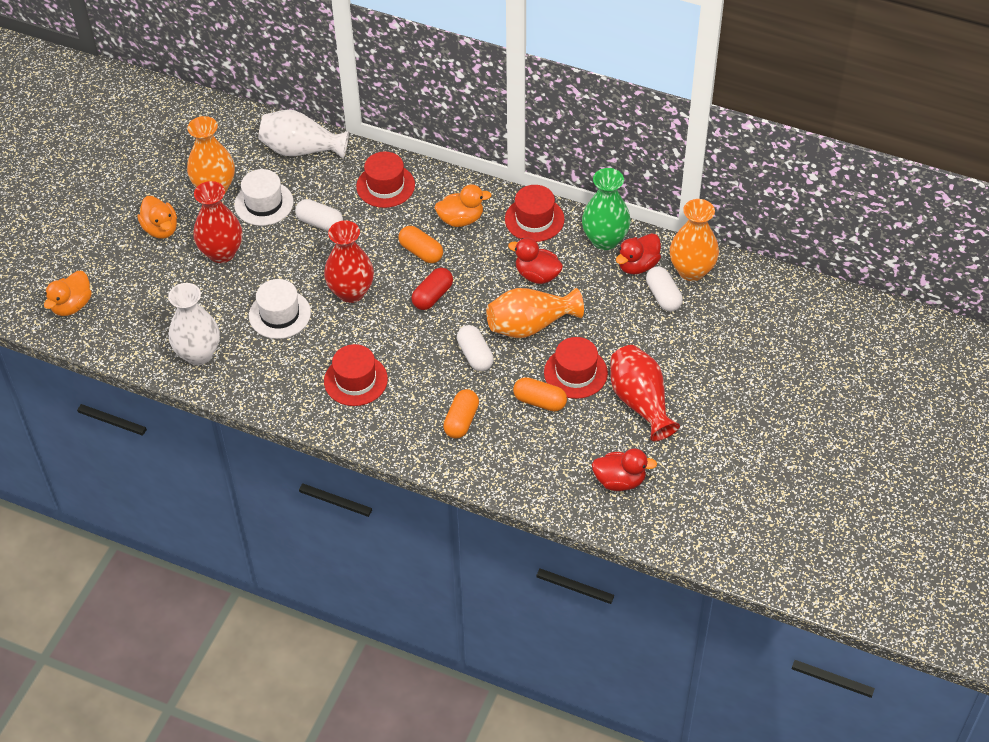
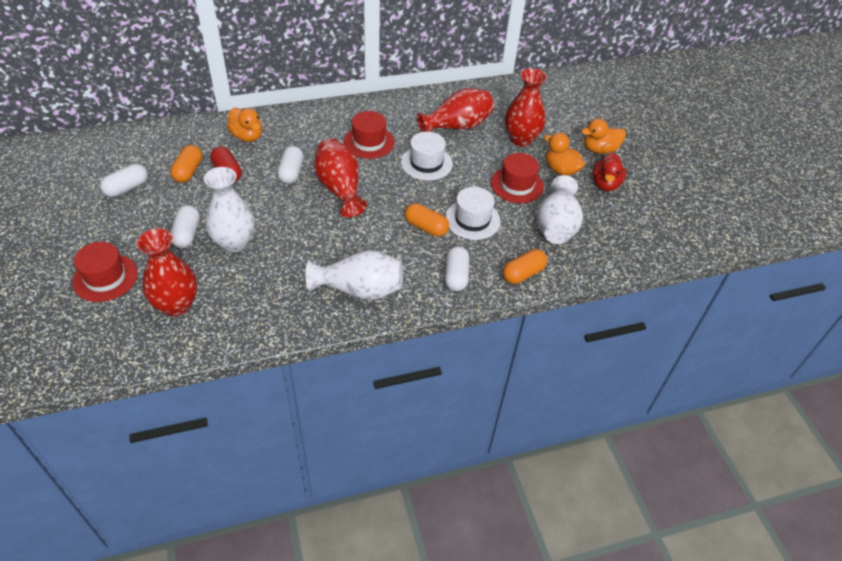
green vase: 1 -> 0
orange vase: 3 -> 0
red duck: 3 -> 1
red hat: 4 -> 3
red vase: 3 -> 4
white capsule: 3 -> 4
white vase: 2 -> 3

